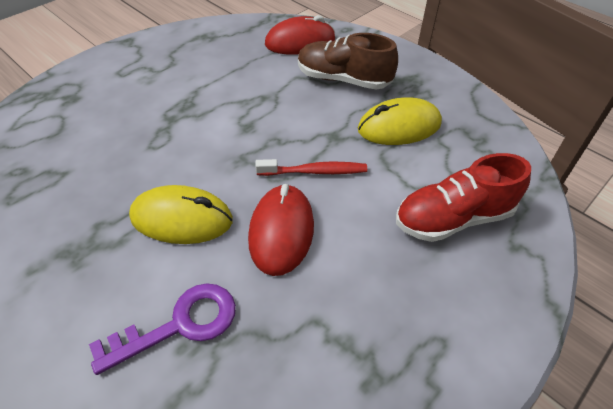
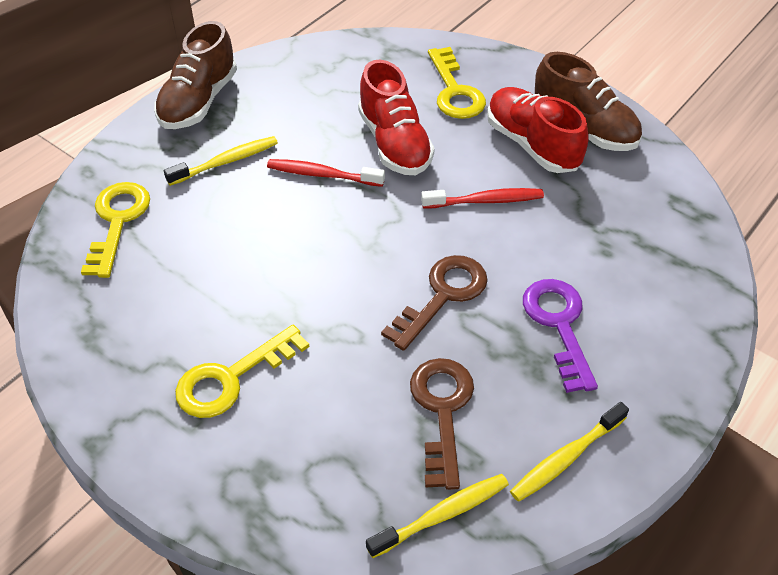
brown key: 0 -> 2
brown shoe: 1 -> 2
red mouse: 2 -> 0
red shoe: 1 -> 2
red toothbrush: 1 -> 2
yellow key: 0 -> 3
yellow mouse: 2 -> 0
yellow toothbrush: 0 -> 3

